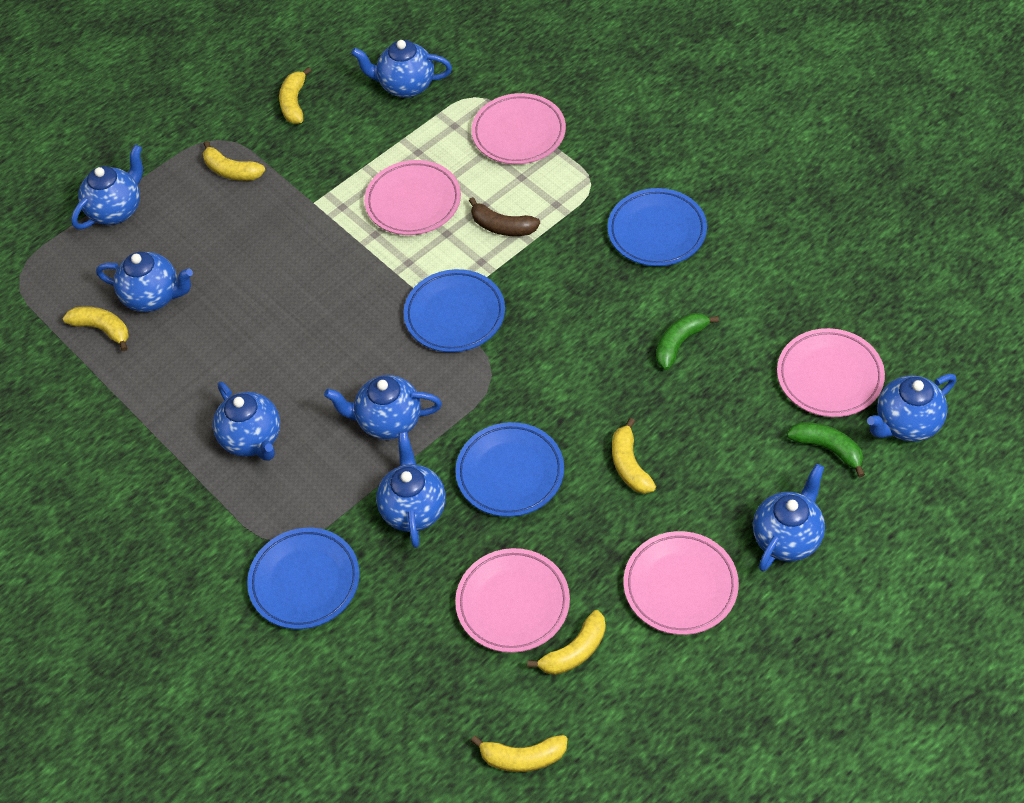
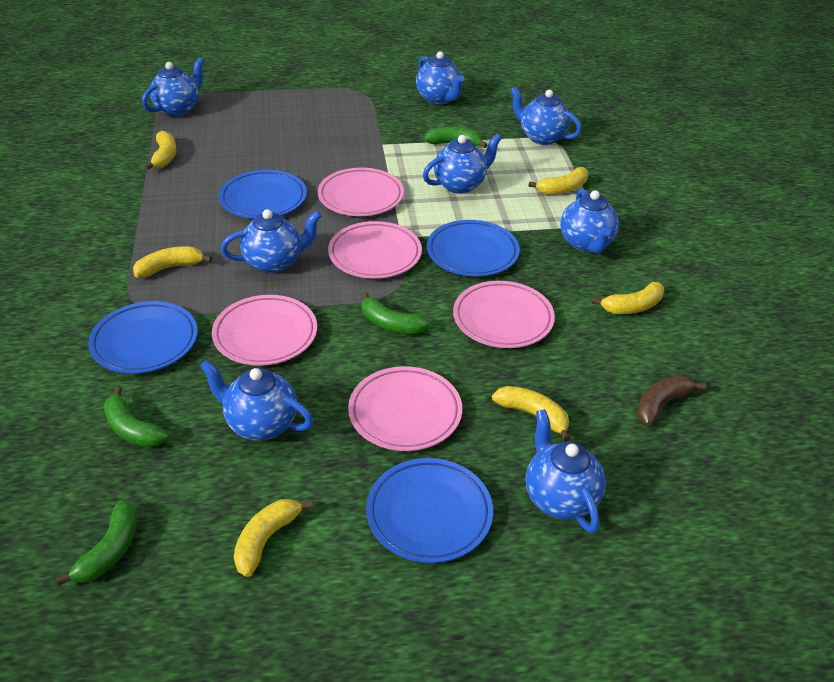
green banana: 2 -> 4

